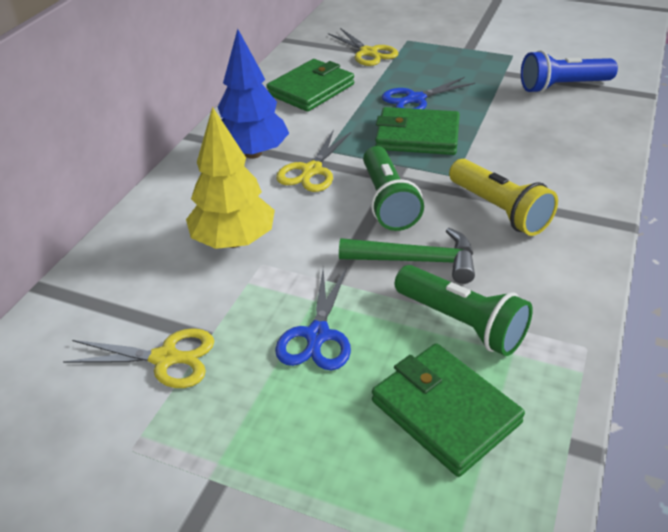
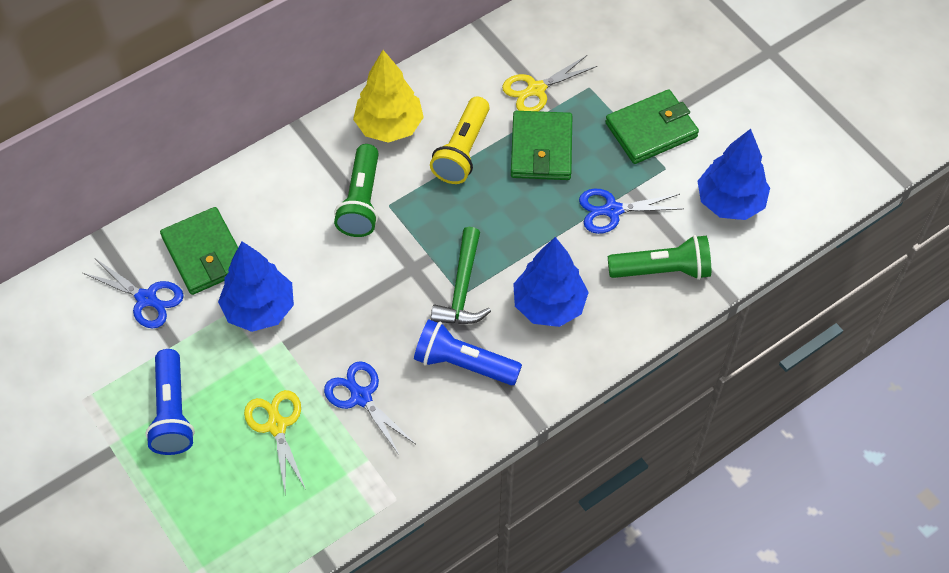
blue flashlight: 1 -> 2
blue scissors: 2 -> 3
blue tree: 1 -> 3
yellow scissors: 3 -> 2

